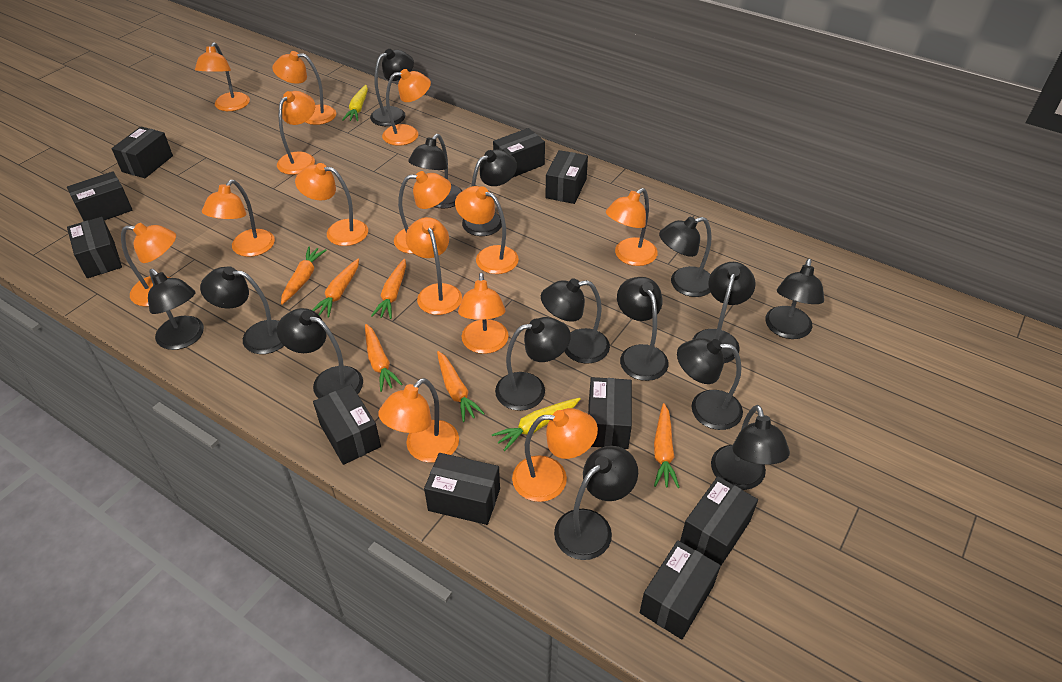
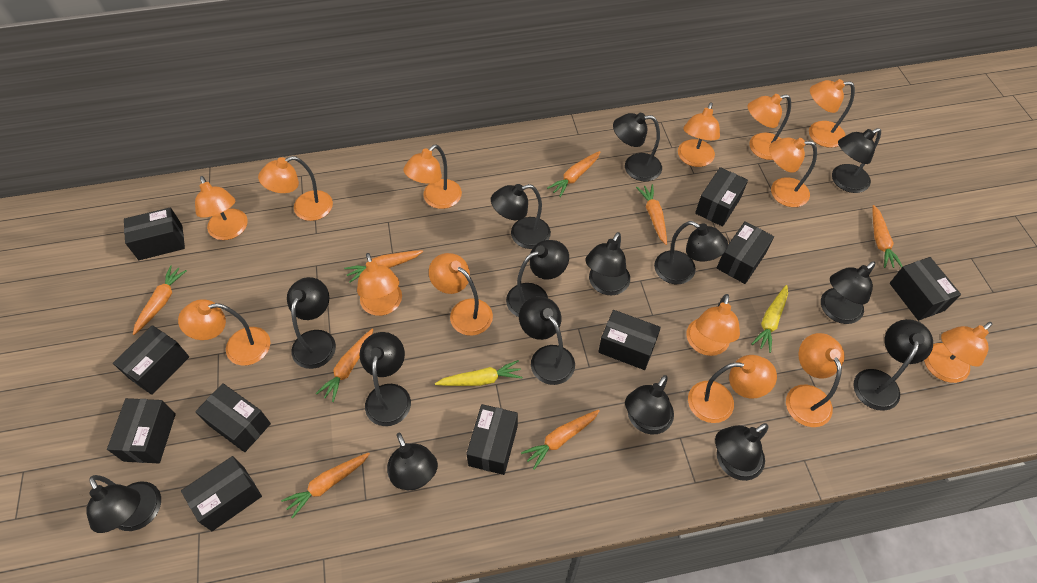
orange carrot: 6 -> 8

